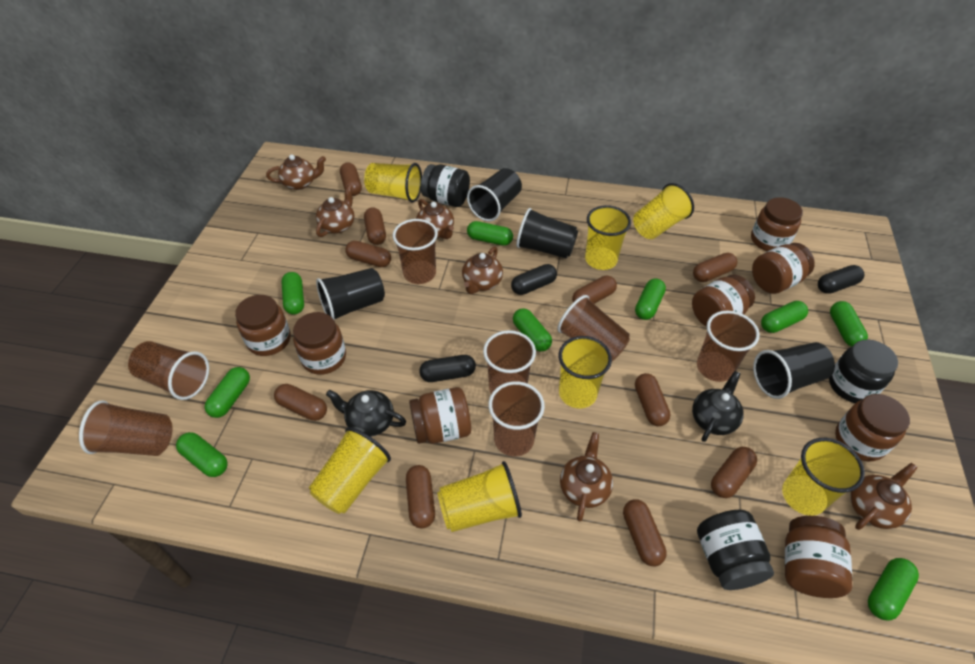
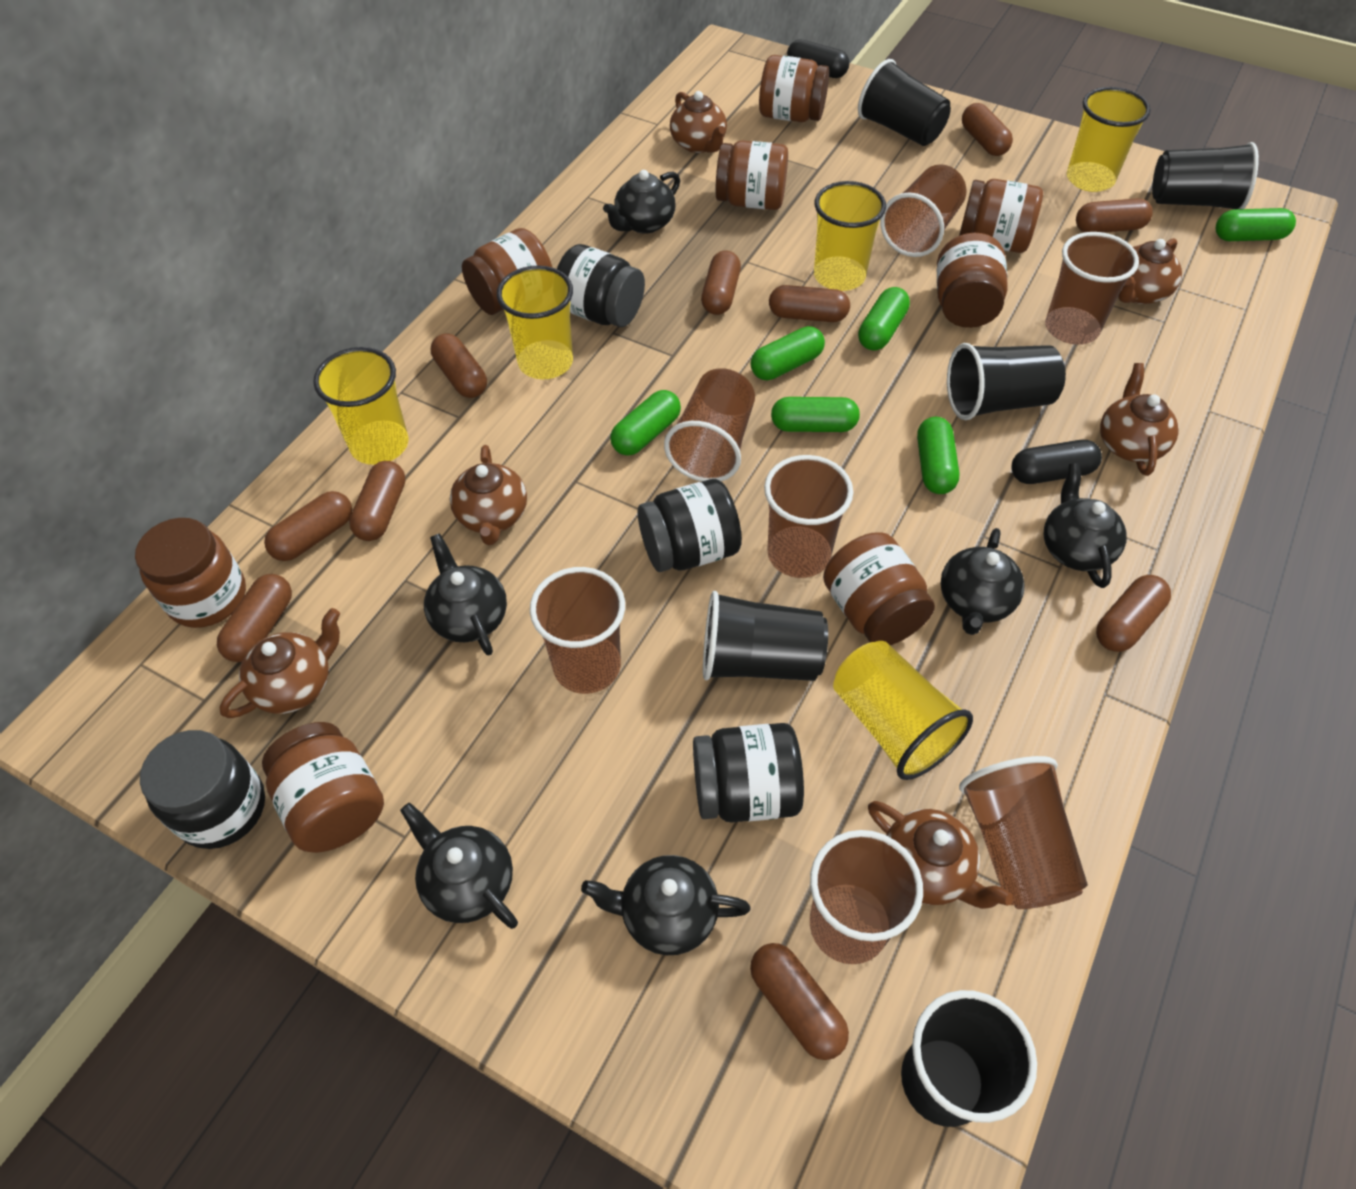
black capsule: 3 -> 2
black cup: 4 -> 5
black jar: 3 -> 4
black teapot: 2 -> 6
green capsule: 9 -> 6
yellow cup: 7 -> 5

